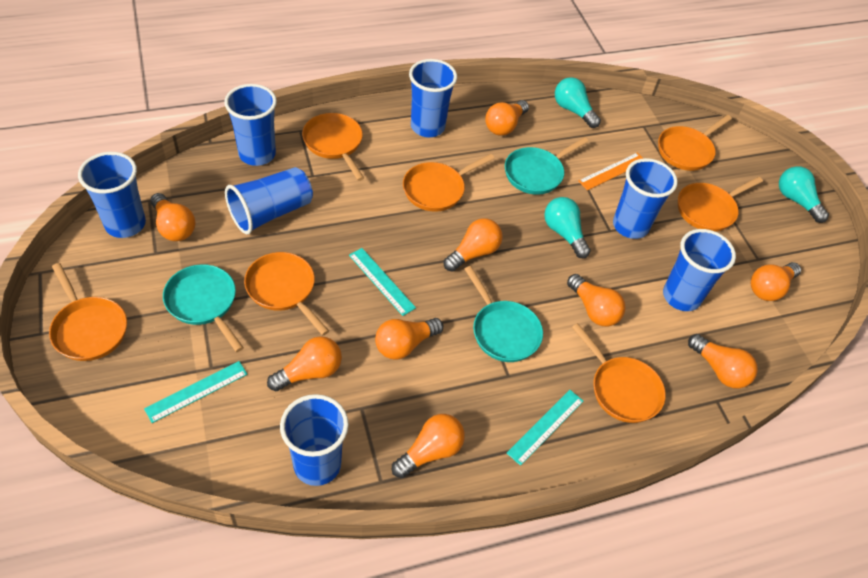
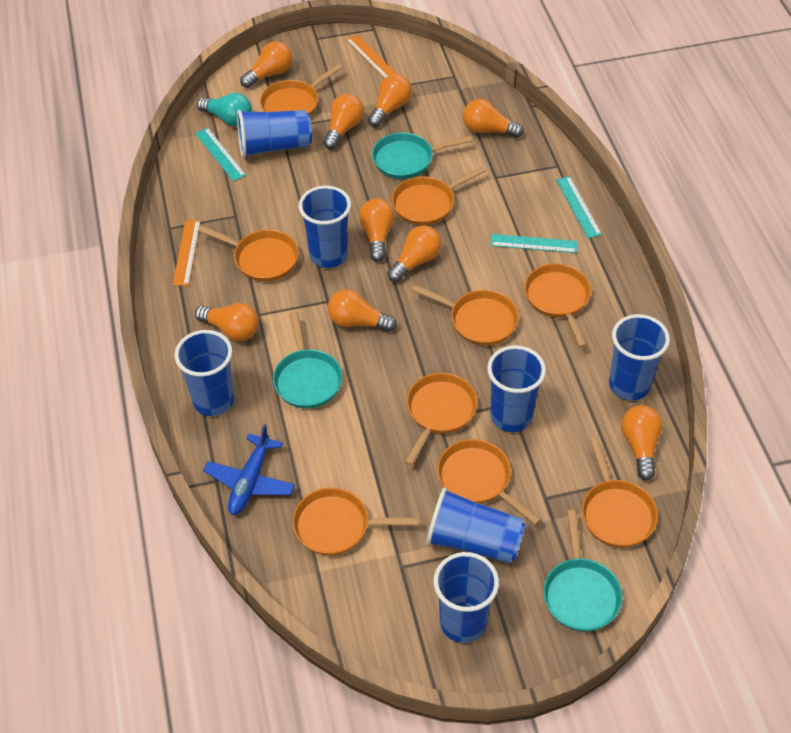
blue plane: 0 -> 1
orange pan: 7 -> 9
orange ruler: 1 -> 2
turquoise light bulb: 3 -> 1

